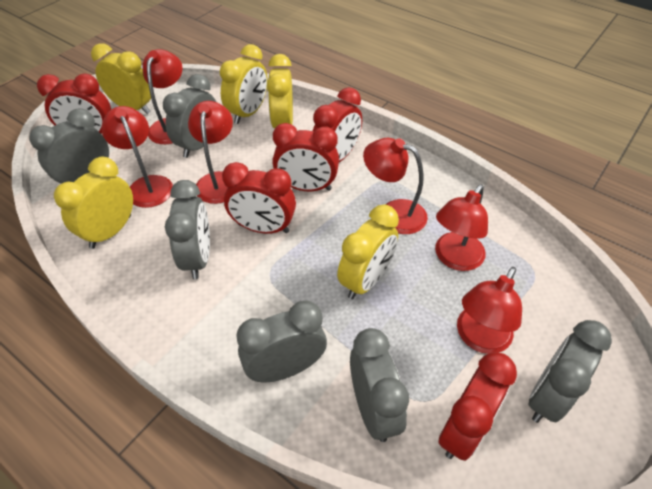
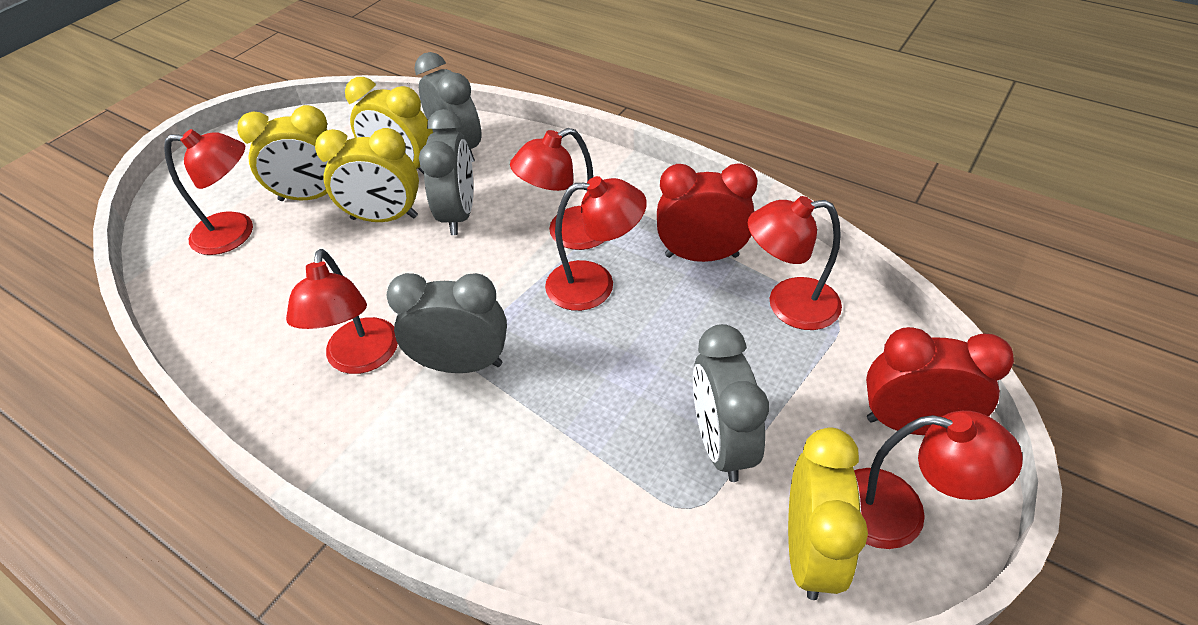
grey clock: 6 -> 4
red clock: 5 -> 2
yellow clock: 5 -> 4

